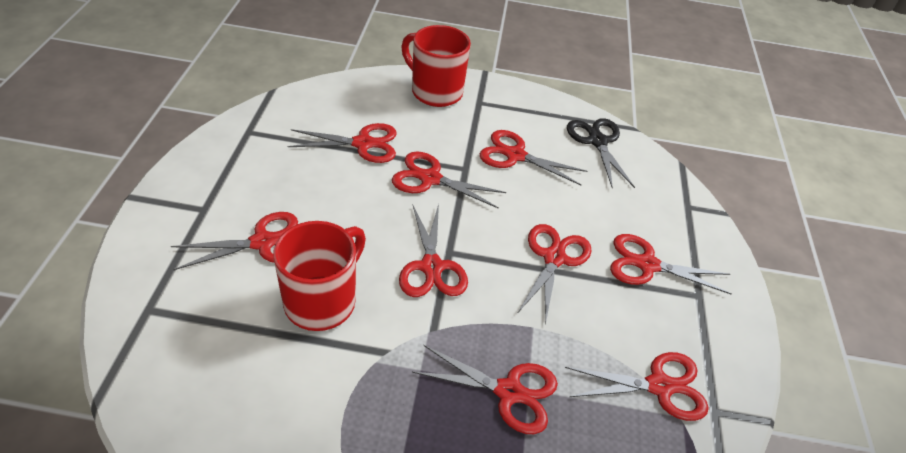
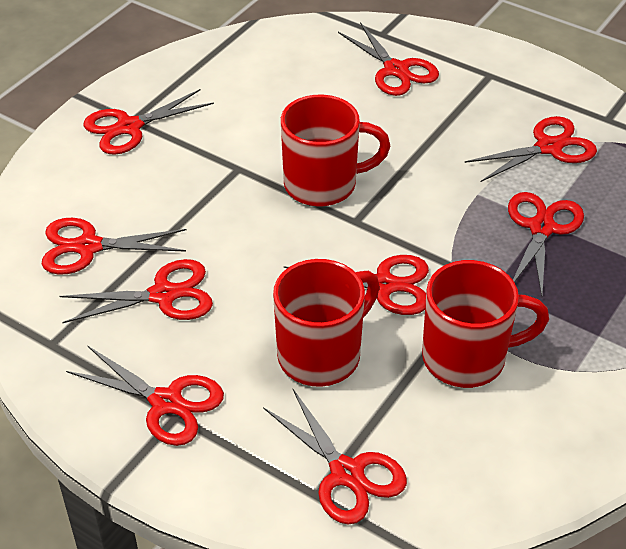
black scissors: 1 -> 0
red mug: 2 -> 3

